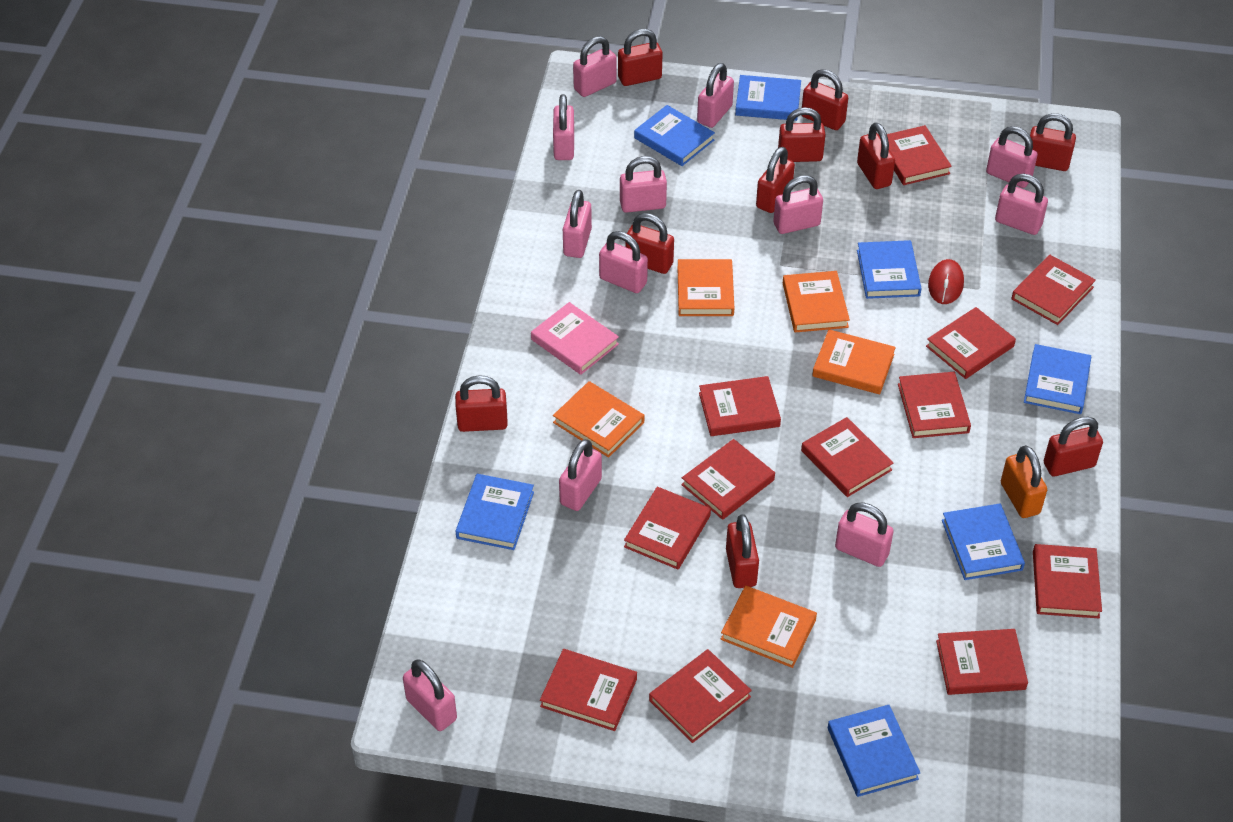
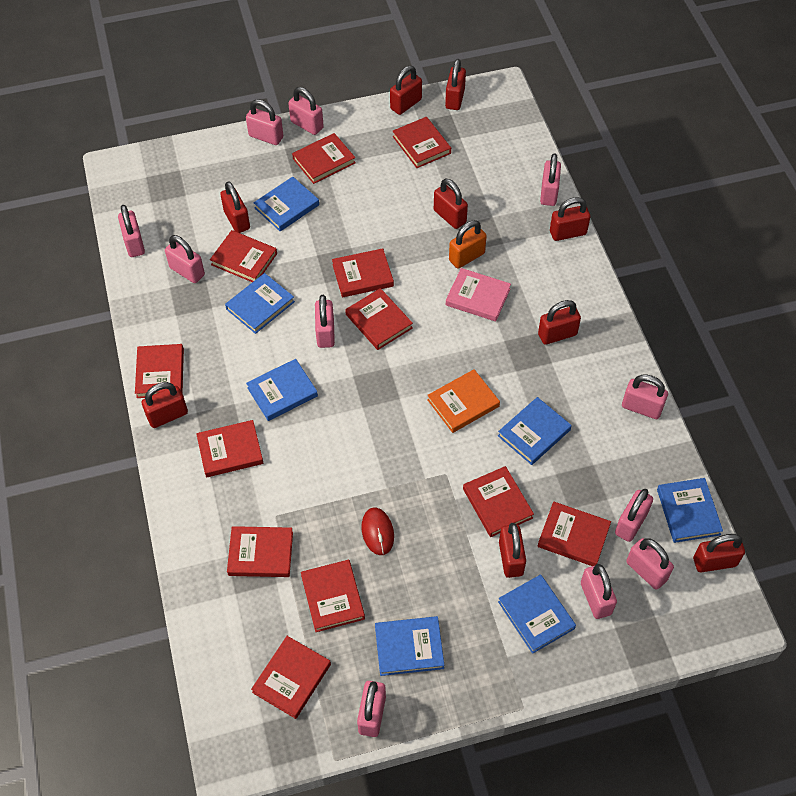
orange book: 5 -> 1
pink padlock: 12 -> 11
red padlock: 10 -> 9

